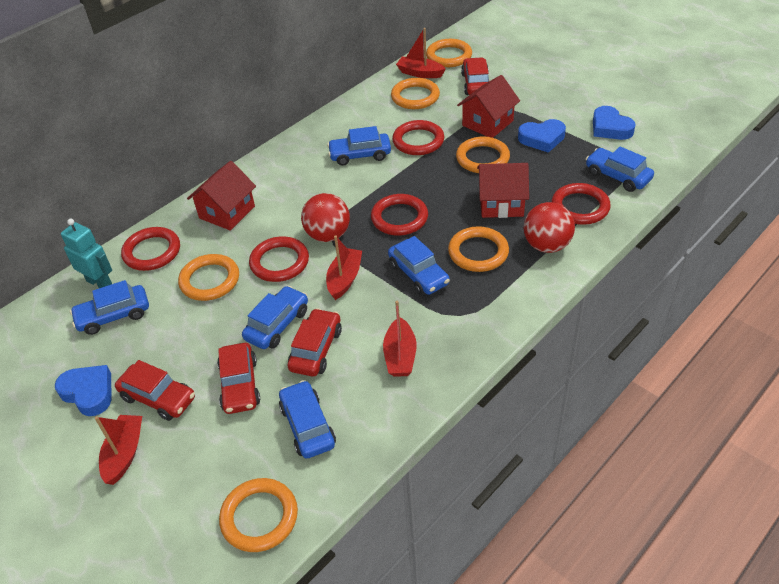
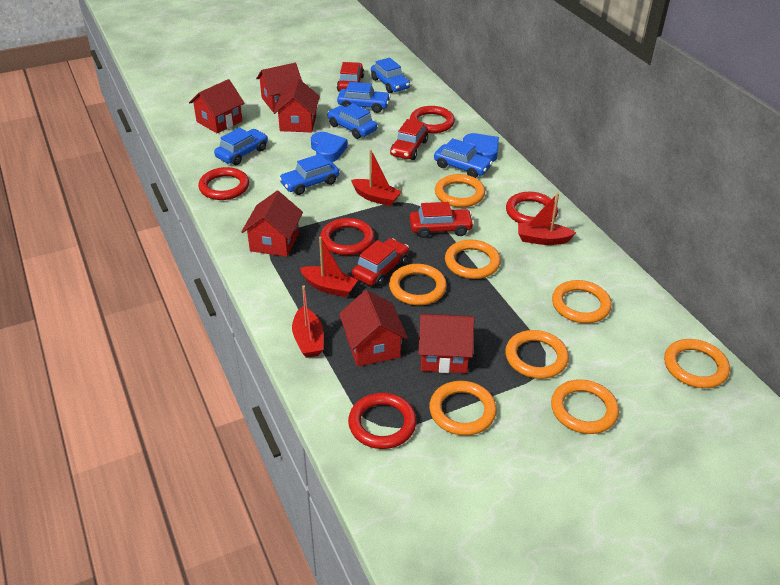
blue heart: 3 -> 2
orange ring: 6 -> 8
red ball: 2 -> 0
red house: 3 -> 6
turquoise robot: 1 -> 0

